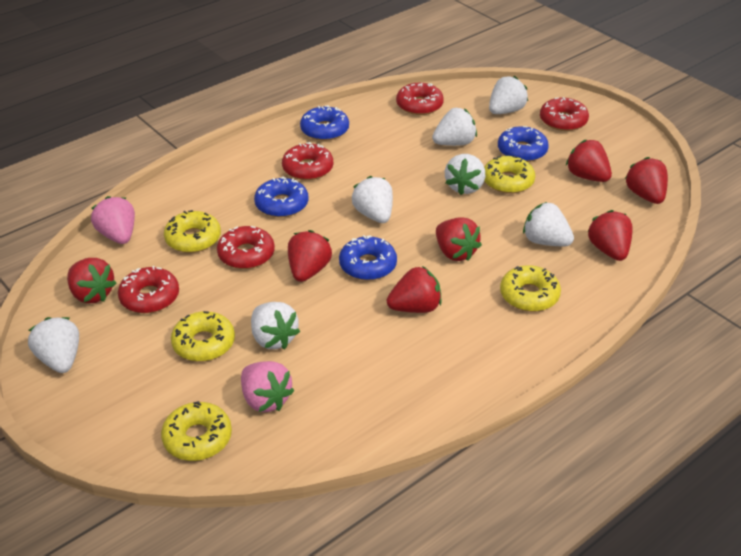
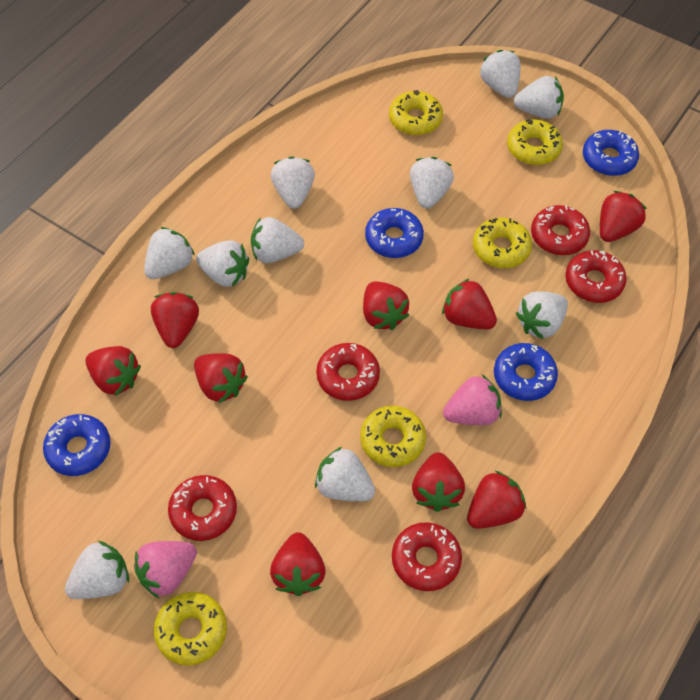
red strawberry: 7 -> 9
white strawberry: 7 -> 10

